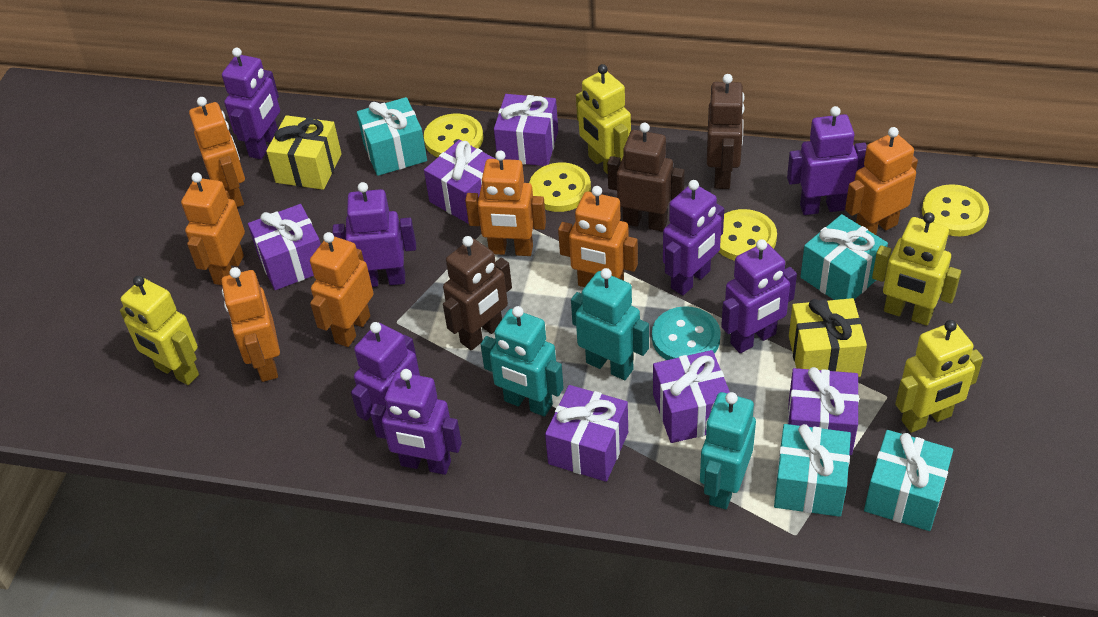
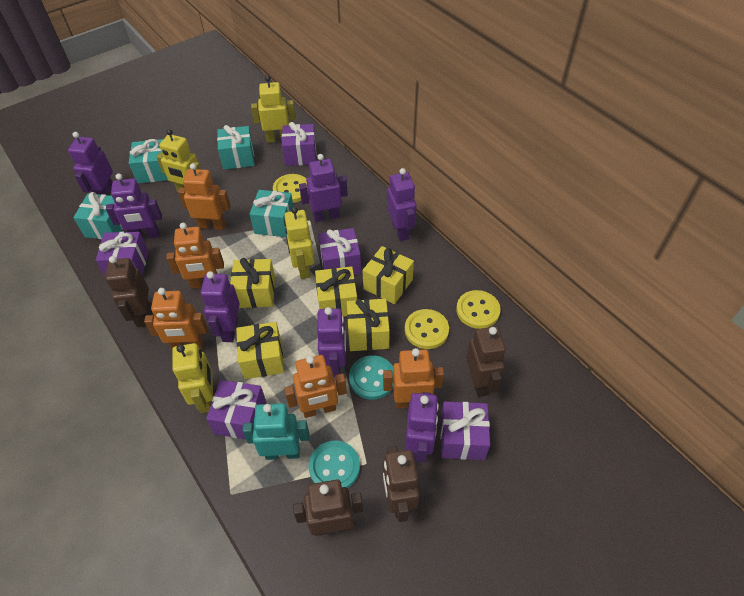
brown robot: 3 -> 4
orange robot: 7 -> 5
purple gift: 6 -> 5
turquoise button: 1 -> 2
turquoise robot: 3 -> 1
yellow button: 4 -> 3
yellow gift: 2 -> 5

